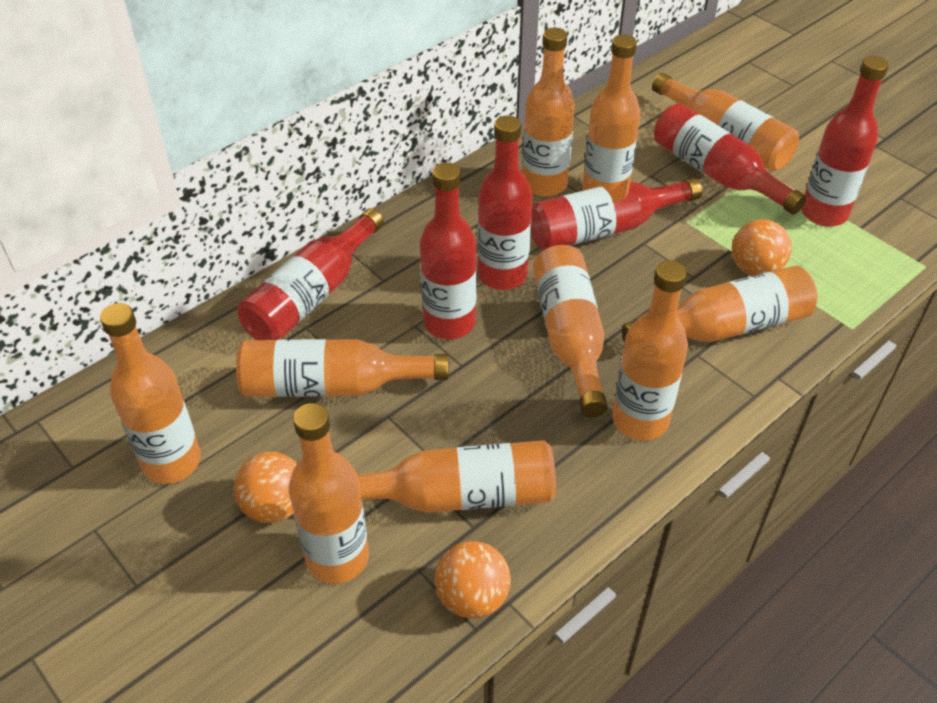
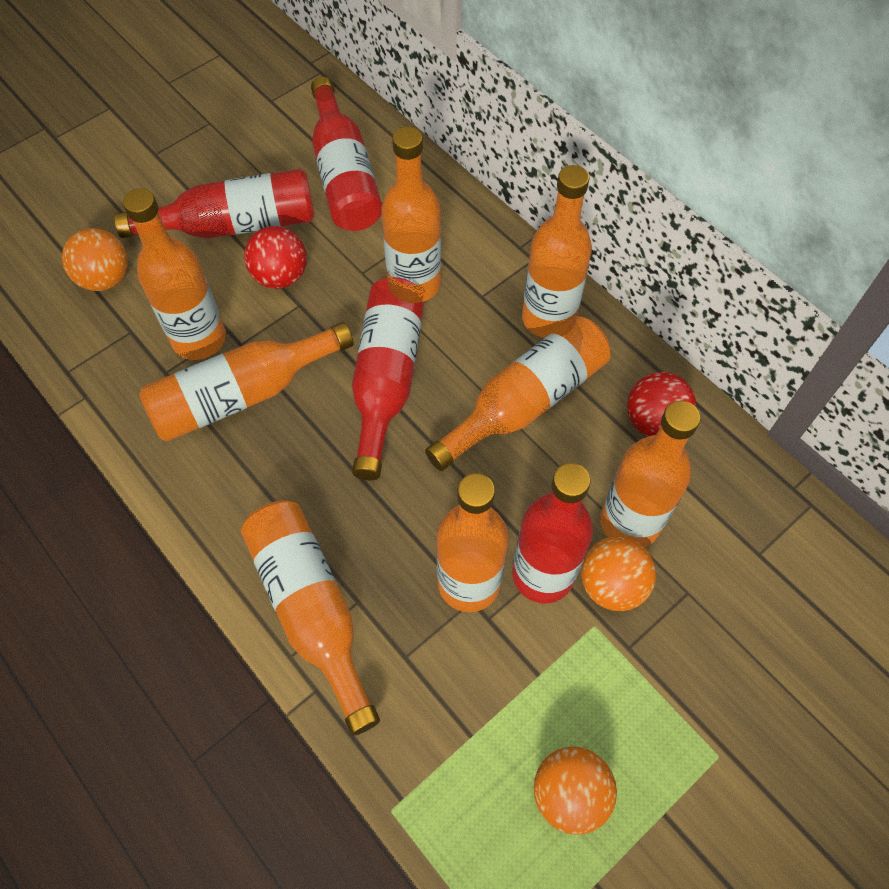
orange bottle: 10 -> 8
red ball: 0 -> 2
red bottle: 6 -> 4

